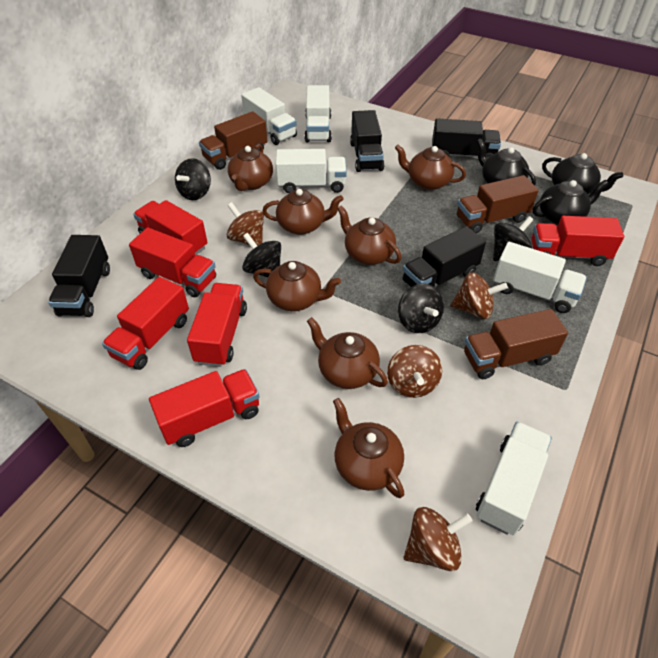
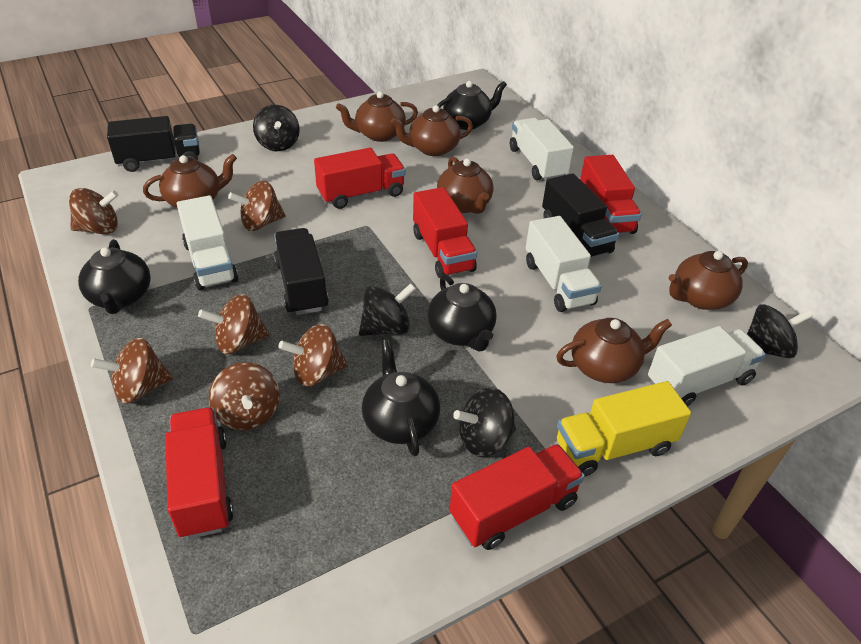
black teapot: 3 -> 4
black truck: 4 -> 3
brown spinning top: 4 -> 6
brown teapot: 7 -> 6
brown truck: 3 -> 0
red truck: 6 -> 5
white truck: 5 -> 4
yellow truck: 0 -> 1

